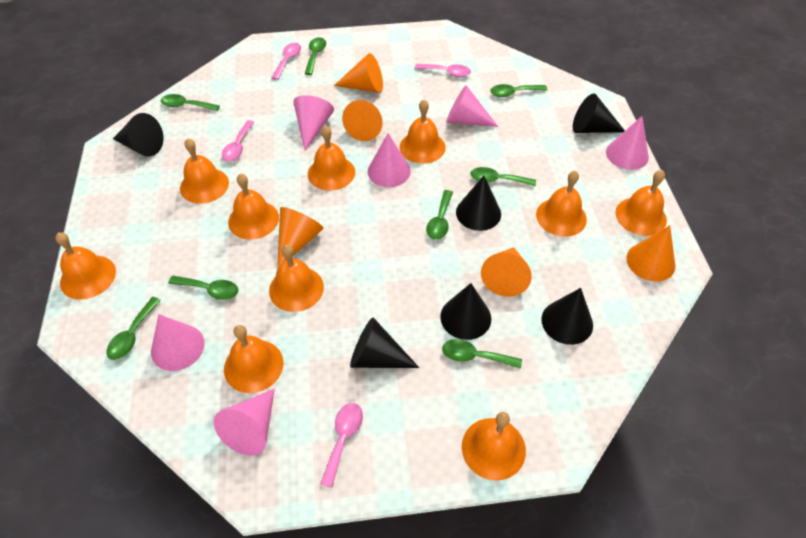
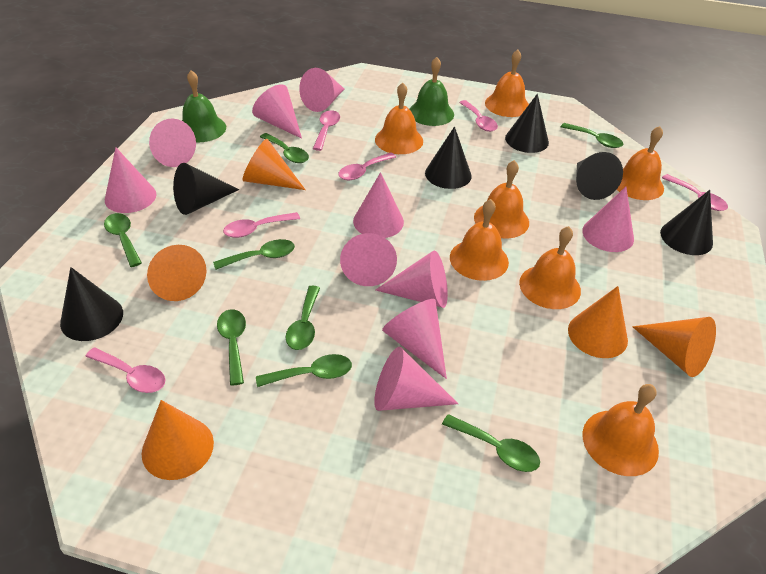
green bell: 0 -> 2
orange bell: 10 -> 7
pink cone: 6 -> 10
pink spoon: 4 -> 6

